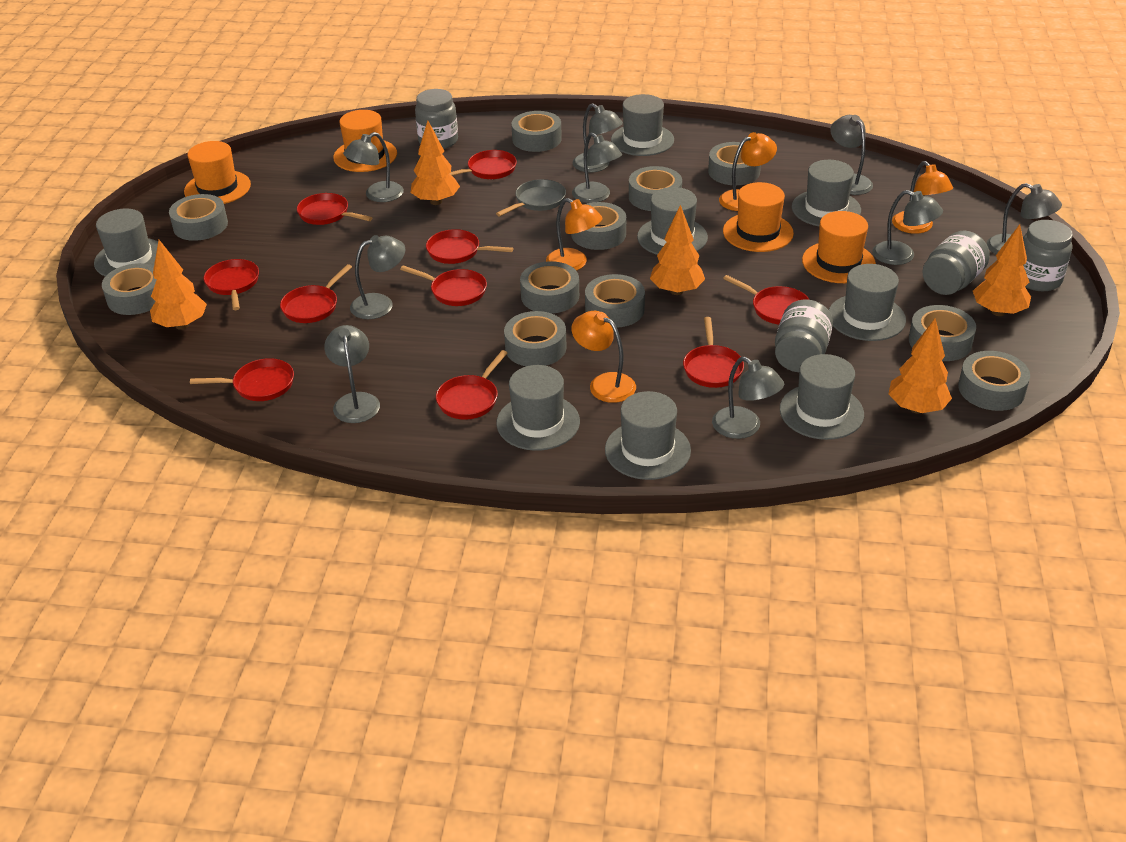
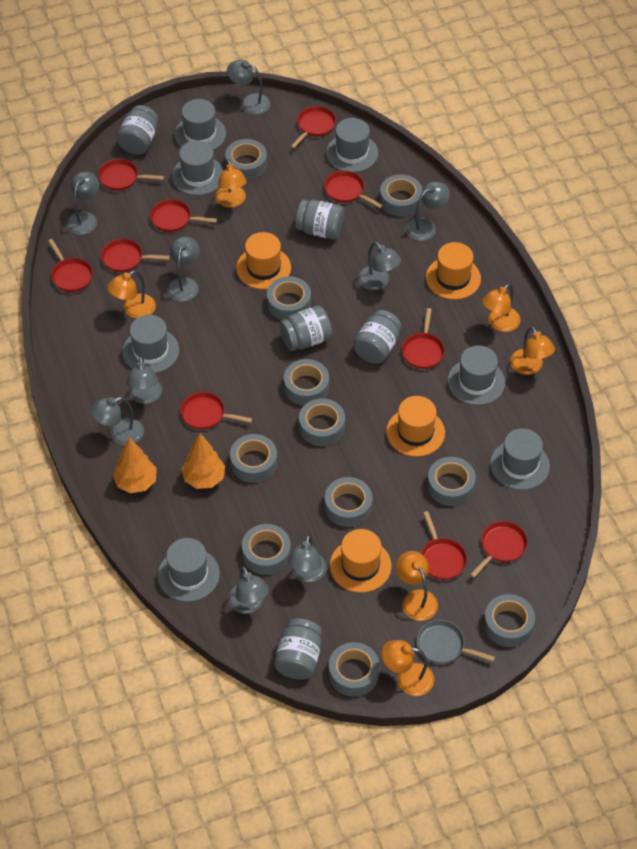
grey hat: 8 -> 7
grey jar: 4 -> 5
orange lamp: 4 -> 6
orange tree: 5 -> 2

